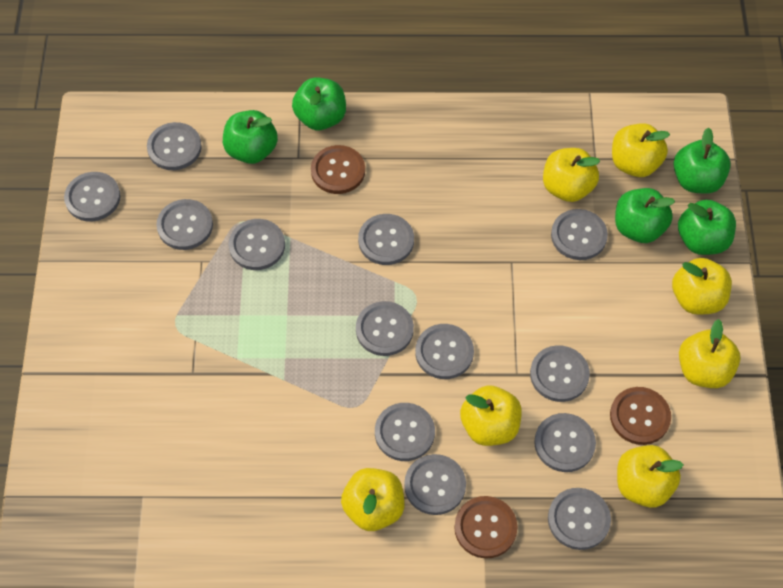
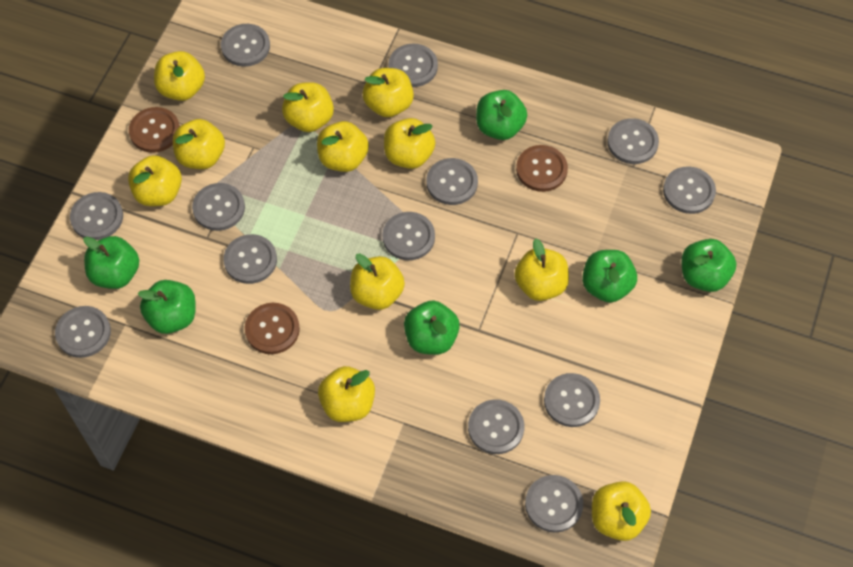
green apple: 5 -> 6
yellow apple: 7 -> 11

